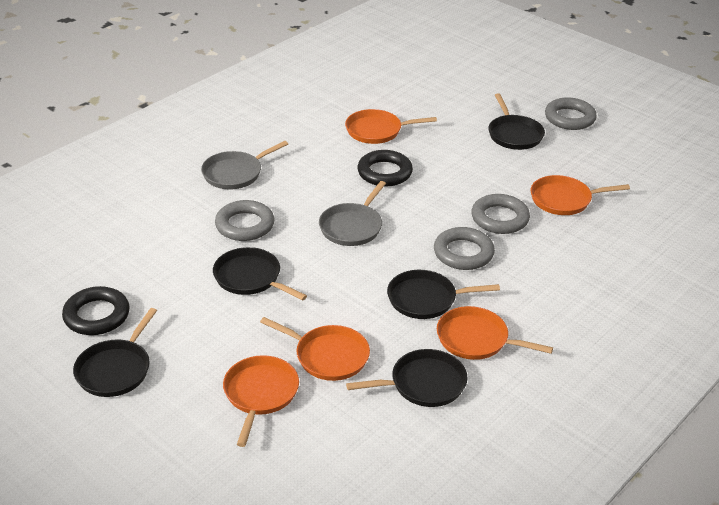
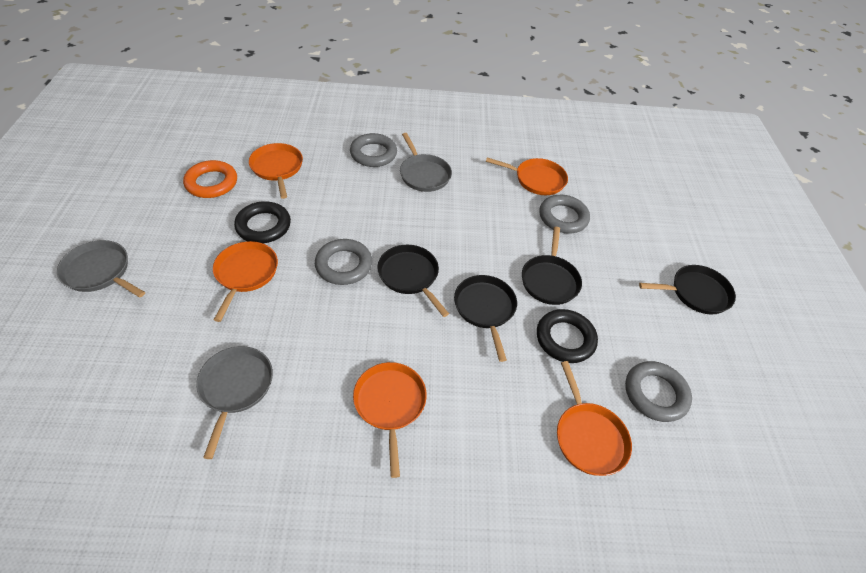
black pan: 5 -> 4
grey pan: 2 -> 3
orange ring: 0 -> 1

